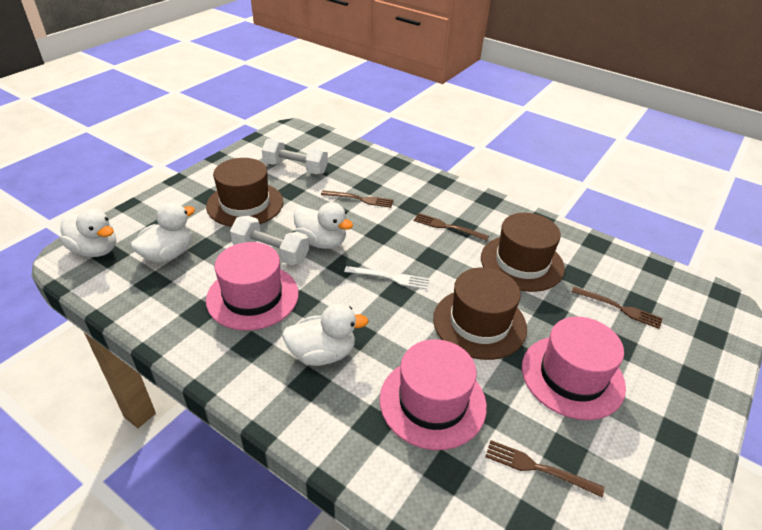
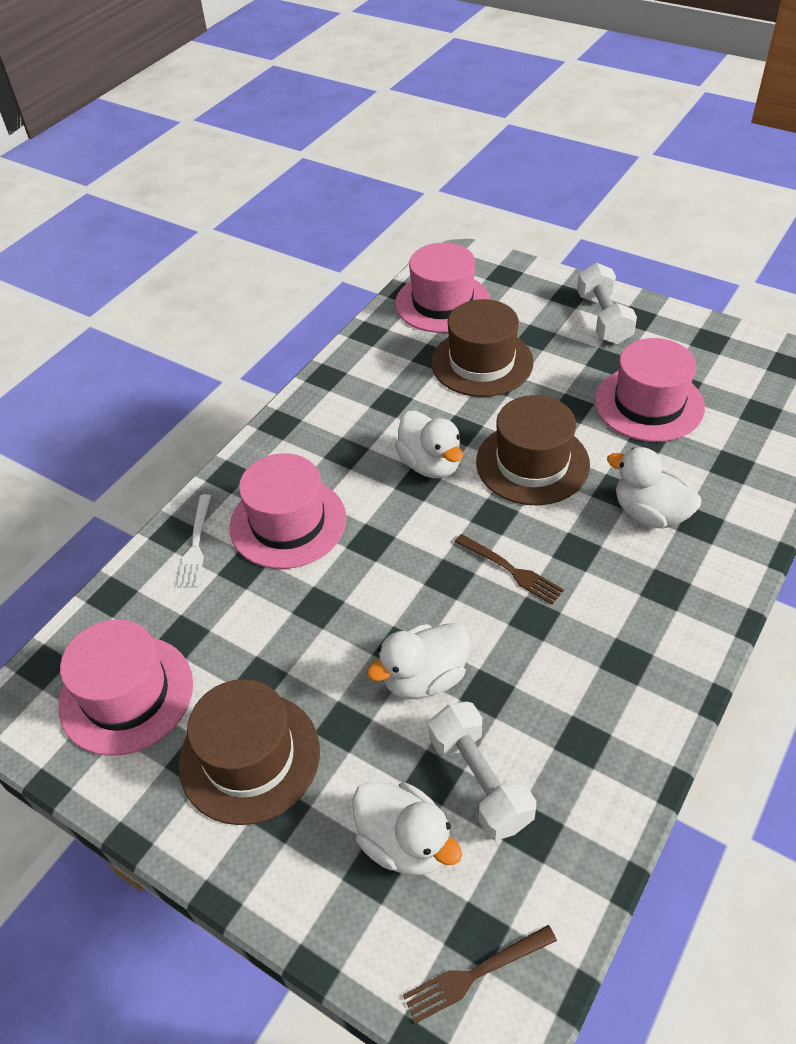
brown fork: 4 -> 2
pink hat: 3 -> 4

